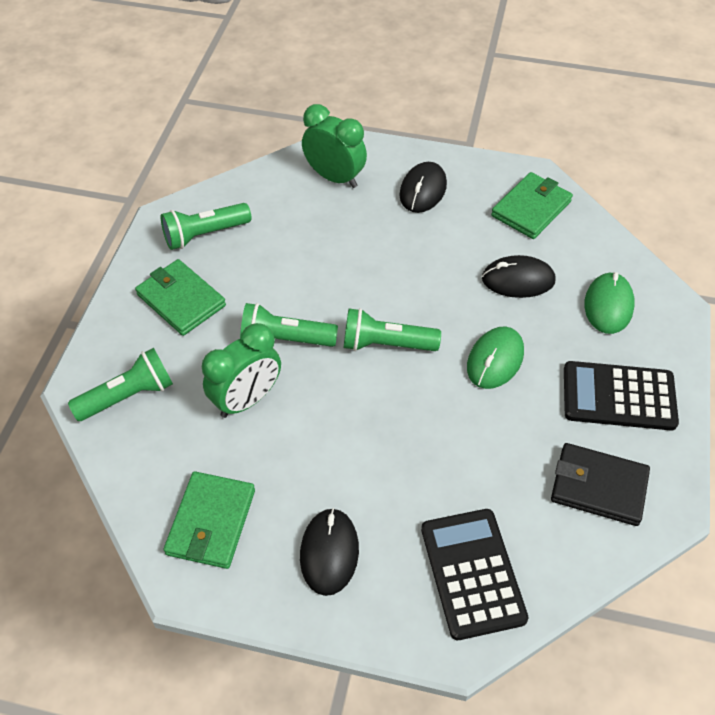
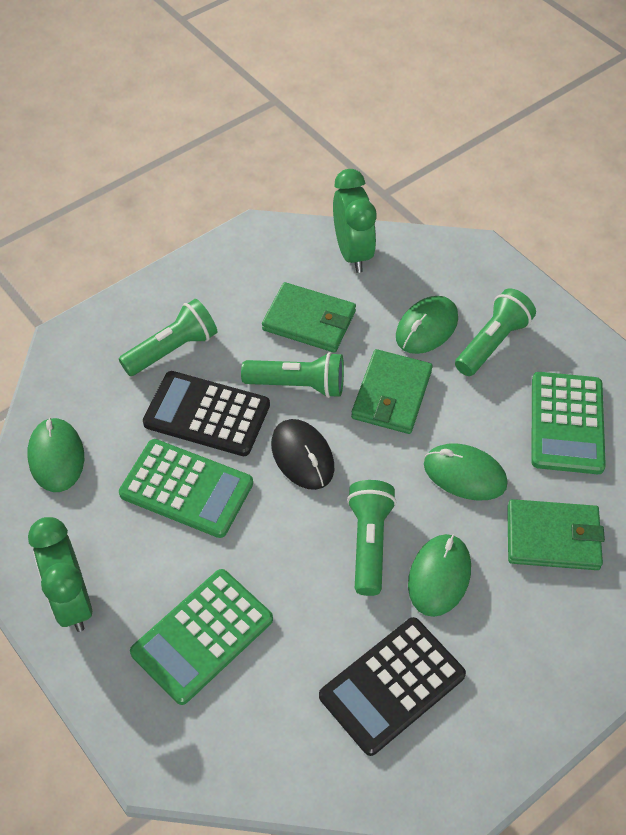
black mouse: 3 -> 1
black wallet: 1 -> 0
green calculator: 0 -> 3
green mouse: 2 -> 4

